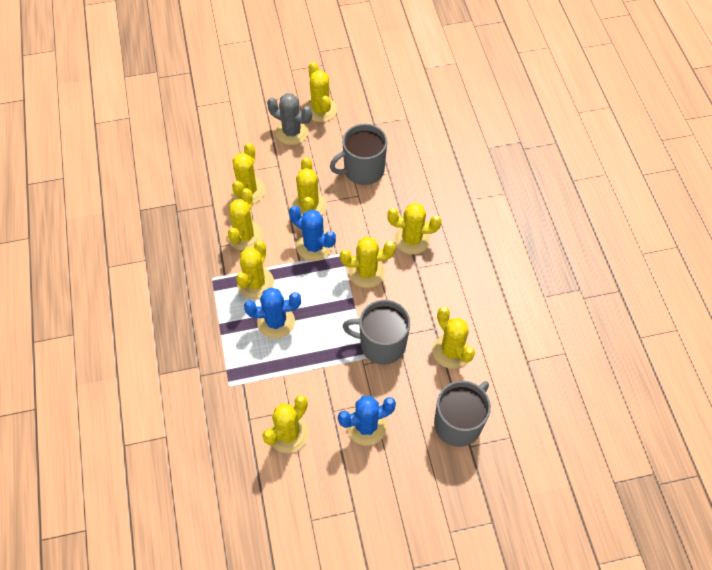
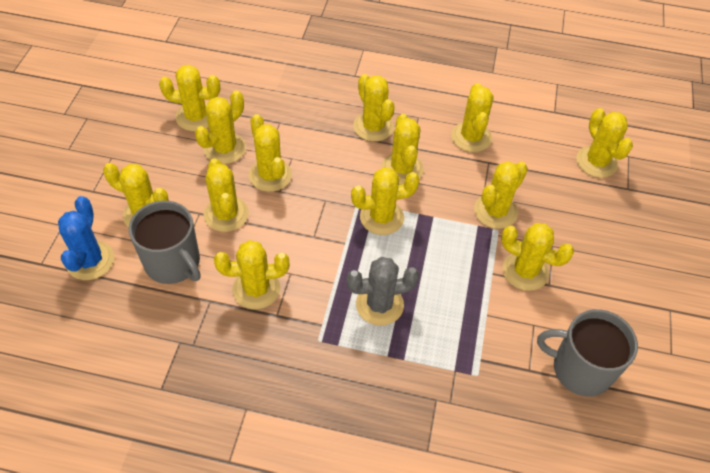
blue cactus: 3 -> 1
grey mug: 3 -> 2
yellow cactus: 9 -> 13

